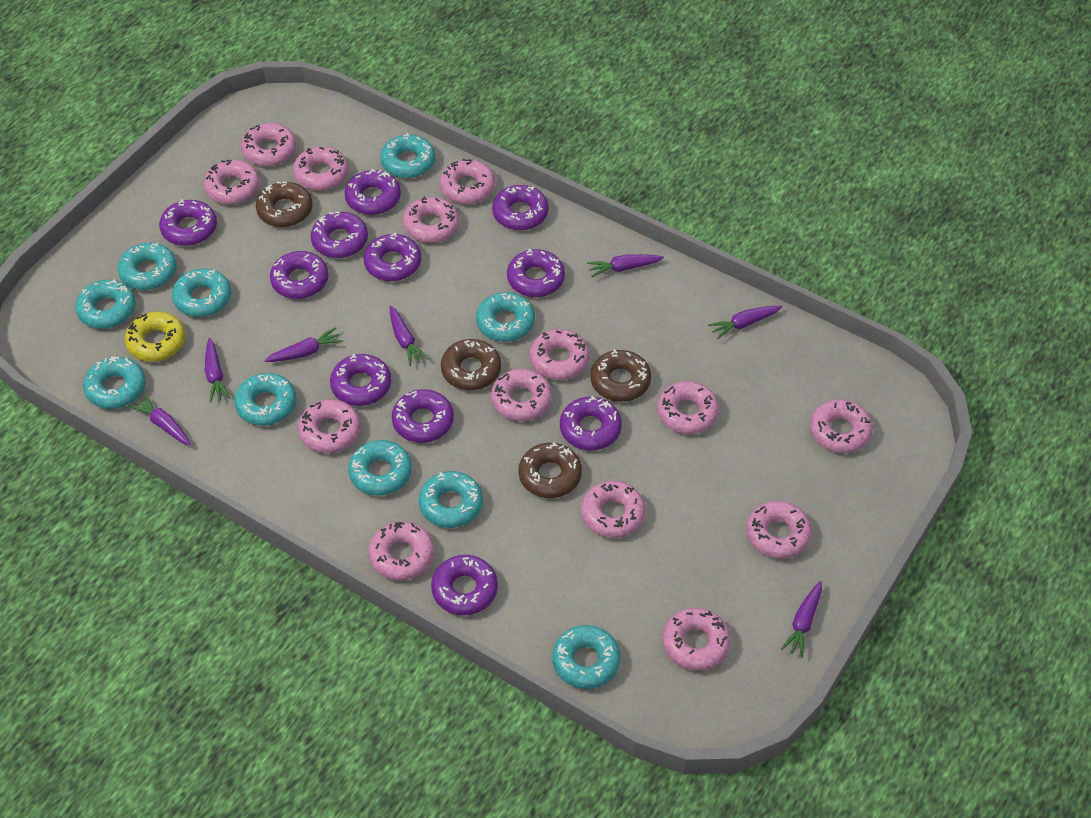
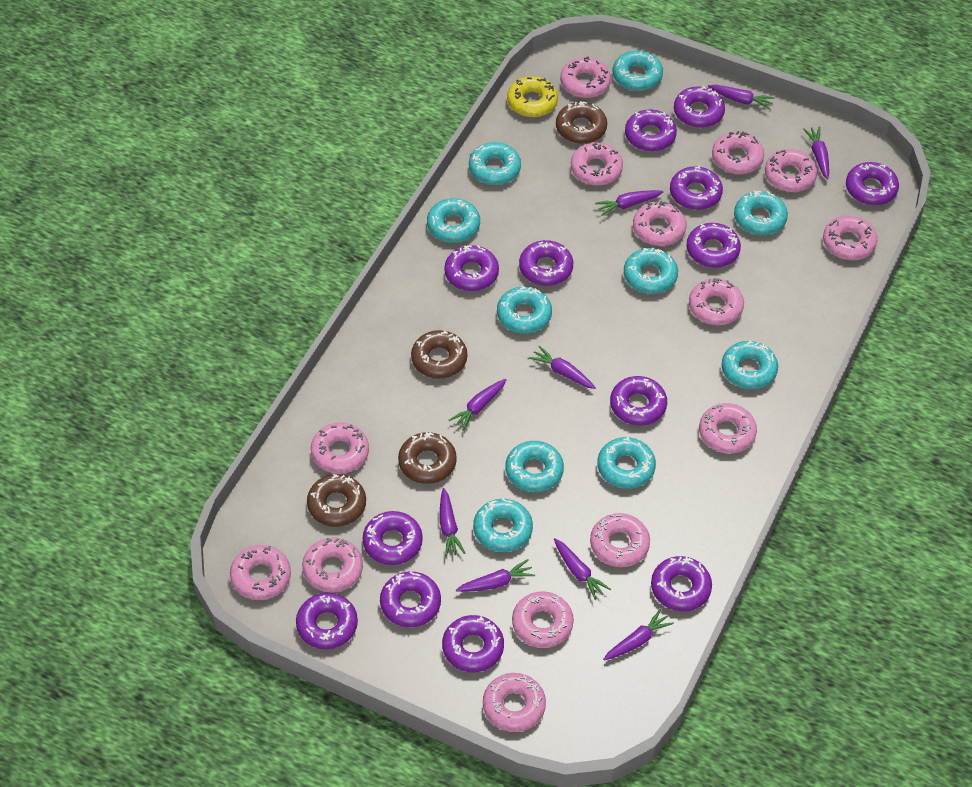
purple carrot: 7 -> 9
purple donut: 11 -> 13

